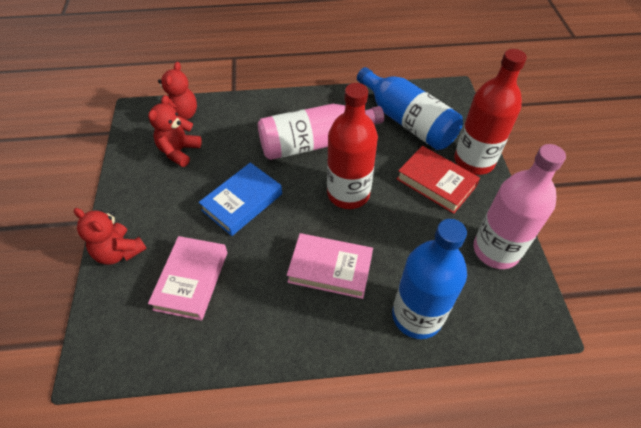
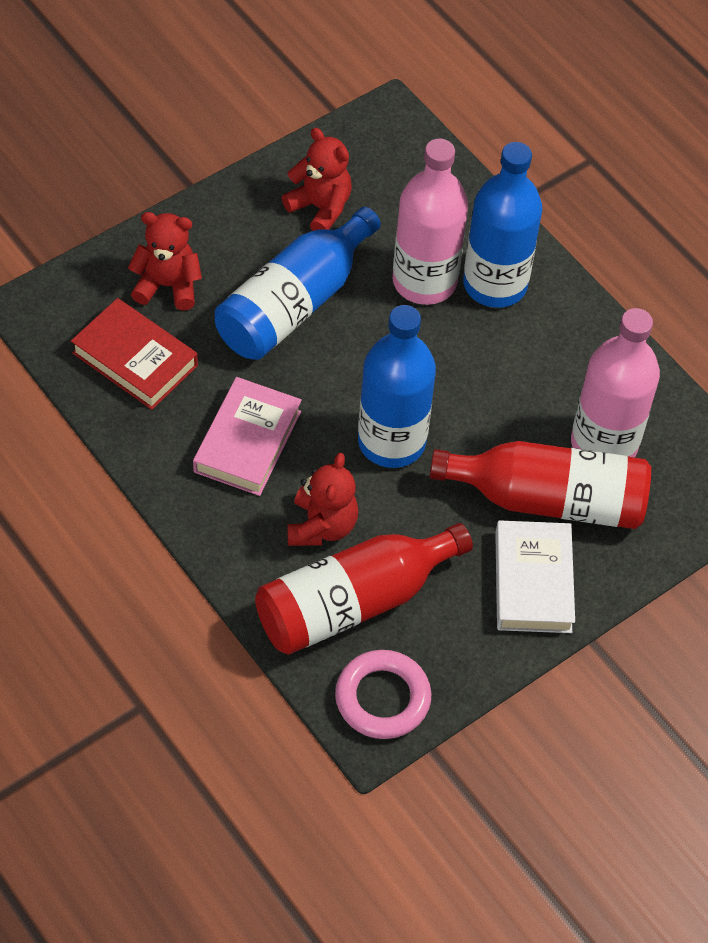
blue book: 1 -> 0
blue bottle: 2 -> 3
pink book: 2 -> 1
pink ring: 0 -> 1
white book: 0 -> 1

